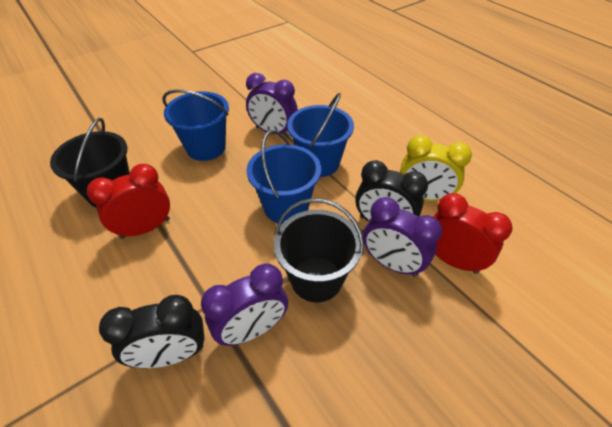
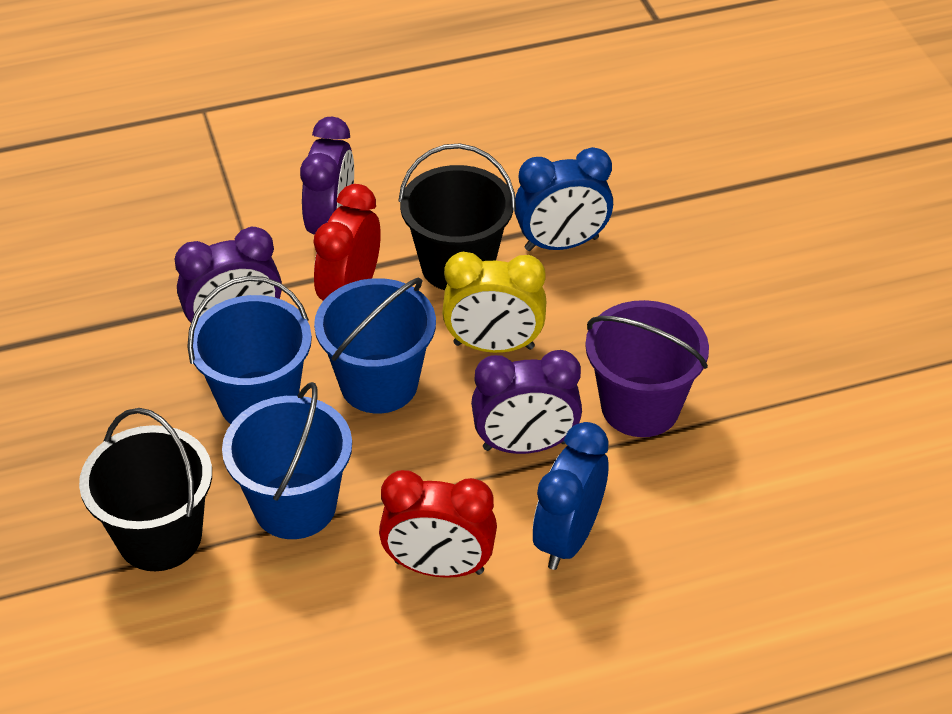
black clock: 2 -> 0
blue clock: 0 -> 2
purple bucket: 0 -> 1

